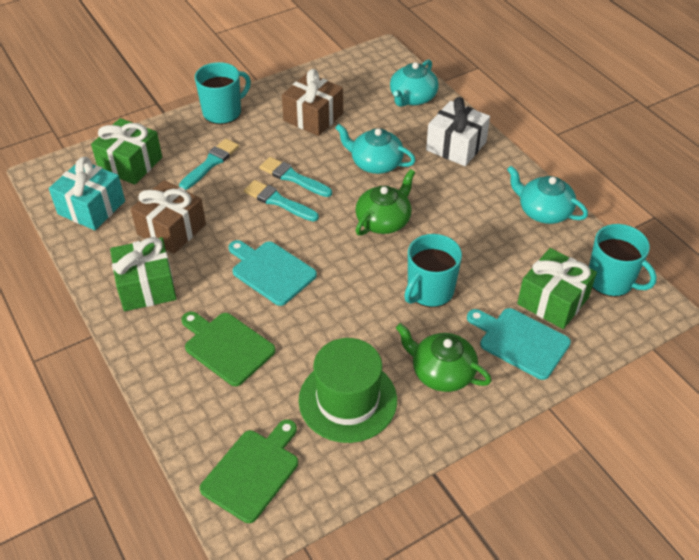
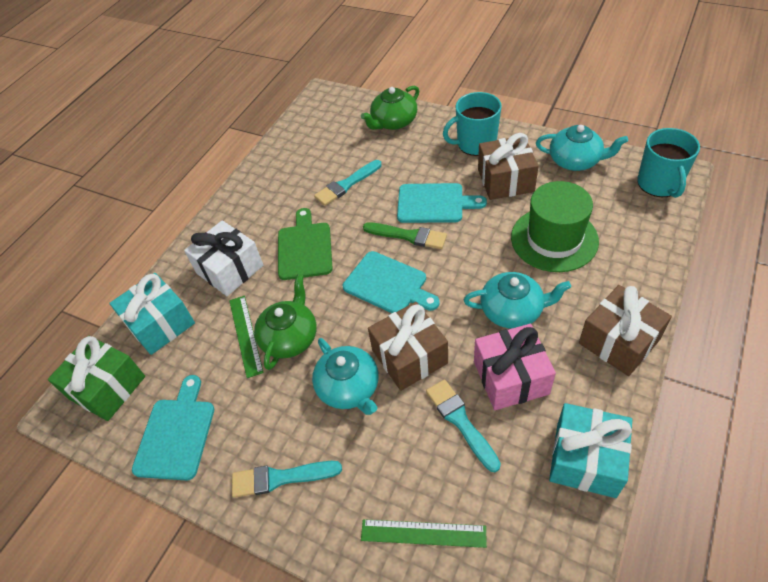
brown gift: 2 -> 3
green brush: 0 -> 1
green cutting board: 2 -> 1
green gift: 3 -> 1
green ruler: 0 -> 2
pink gift: 0 -> 1
turquoise cutting board: 2 -> 3
turquoise gift: 1 -> 2
turquoise mug: 3 -> 2

